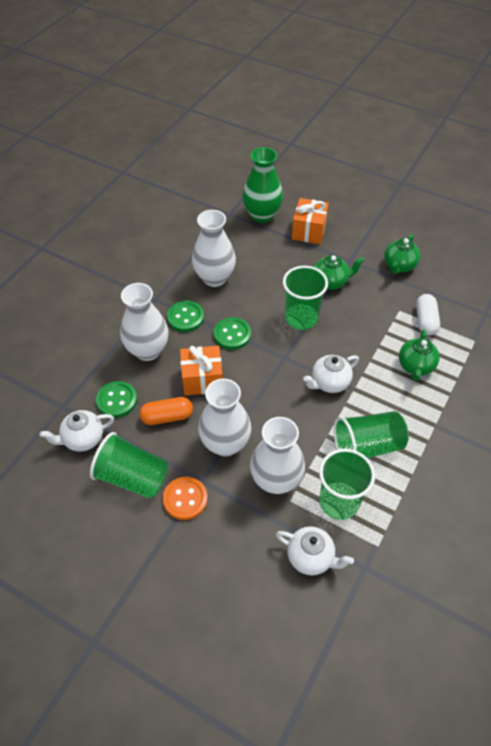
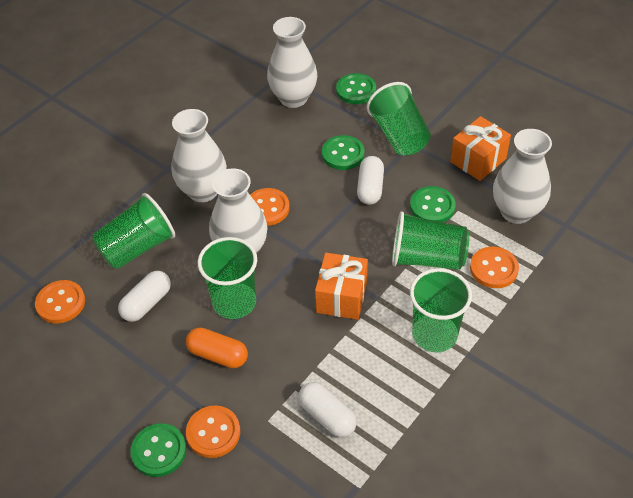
green button: 3 -> 4
green cup: 4 -> 5
green teapot: 3 -> 0
green vase: 1 -> 0
orange button: 1 -> 4
white capsule: 1 -> 3
white teapot: 3 -> 0

